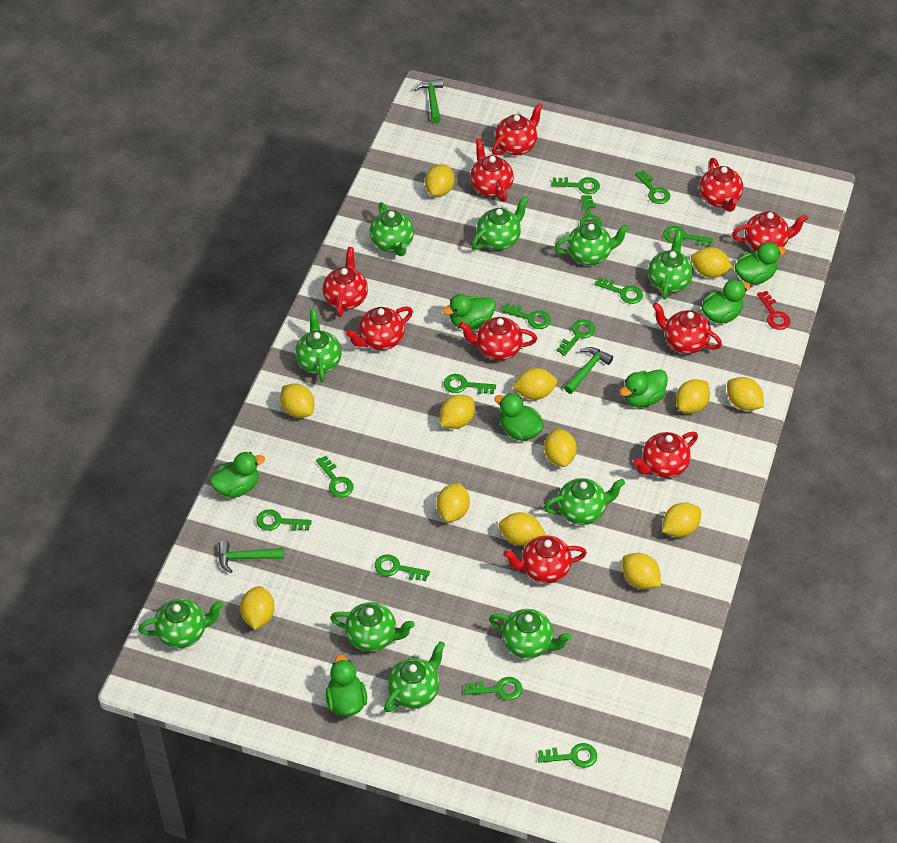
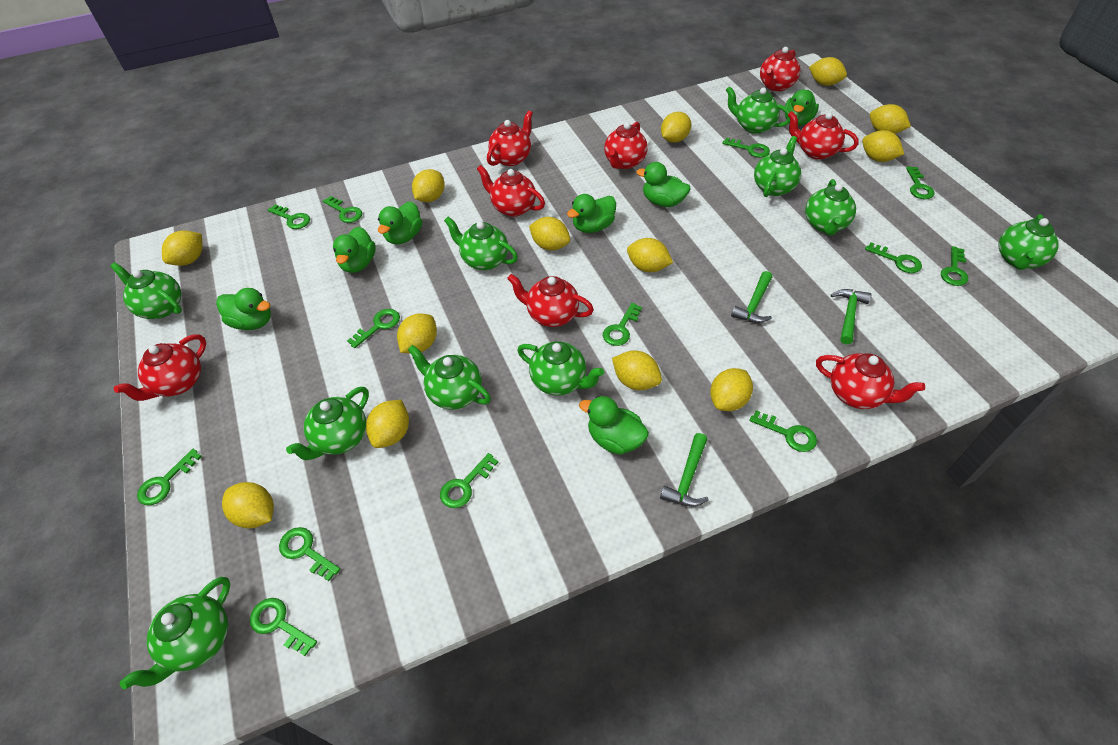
red key: 1 -> 0
red teapot: 10 -> 8

